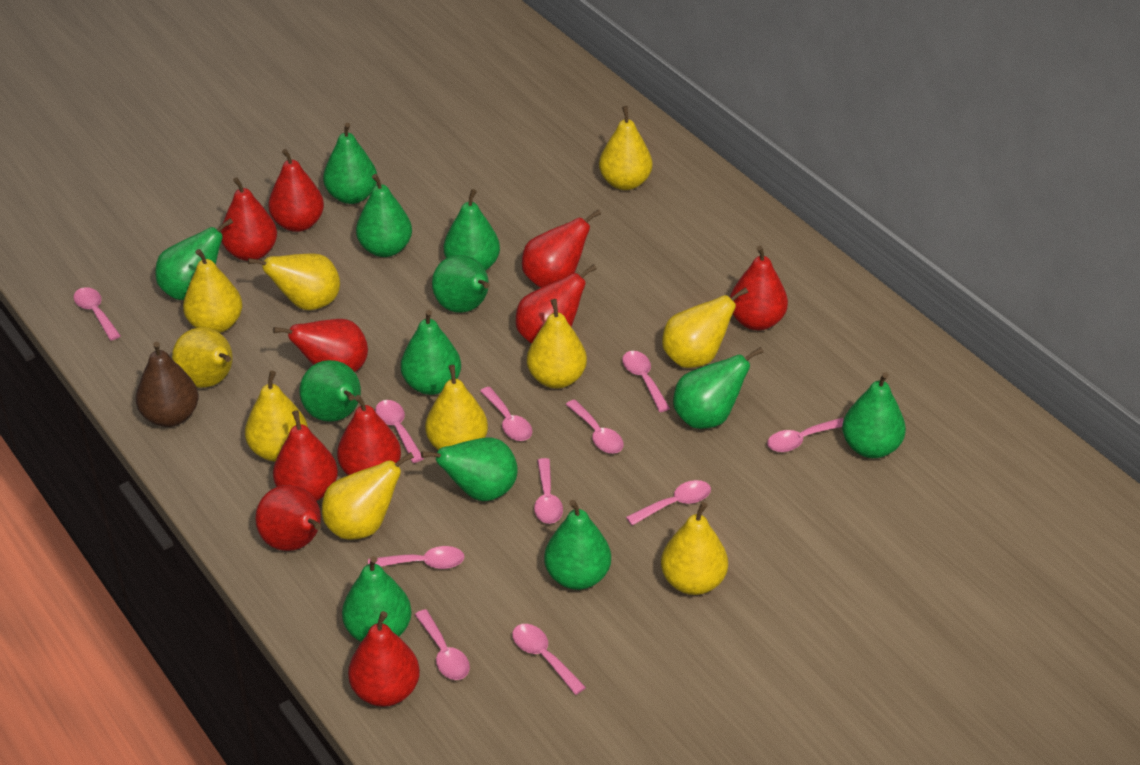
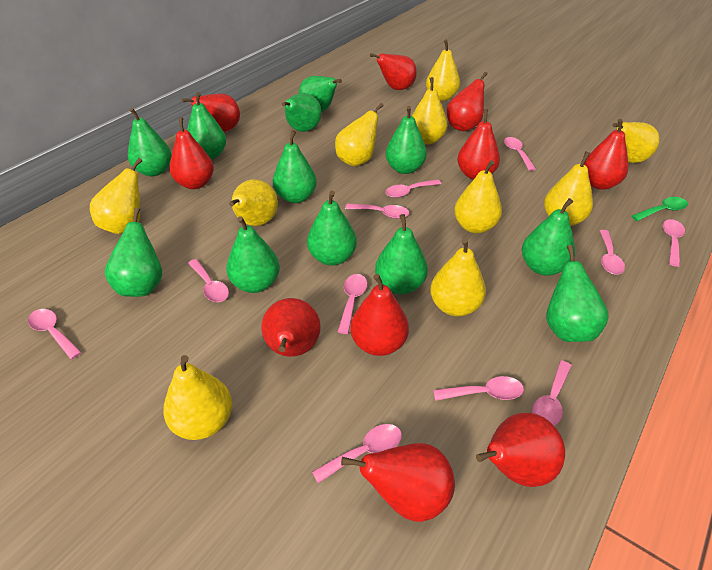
brown pear: 1 -> 0
green spoon: 0 -> 1

